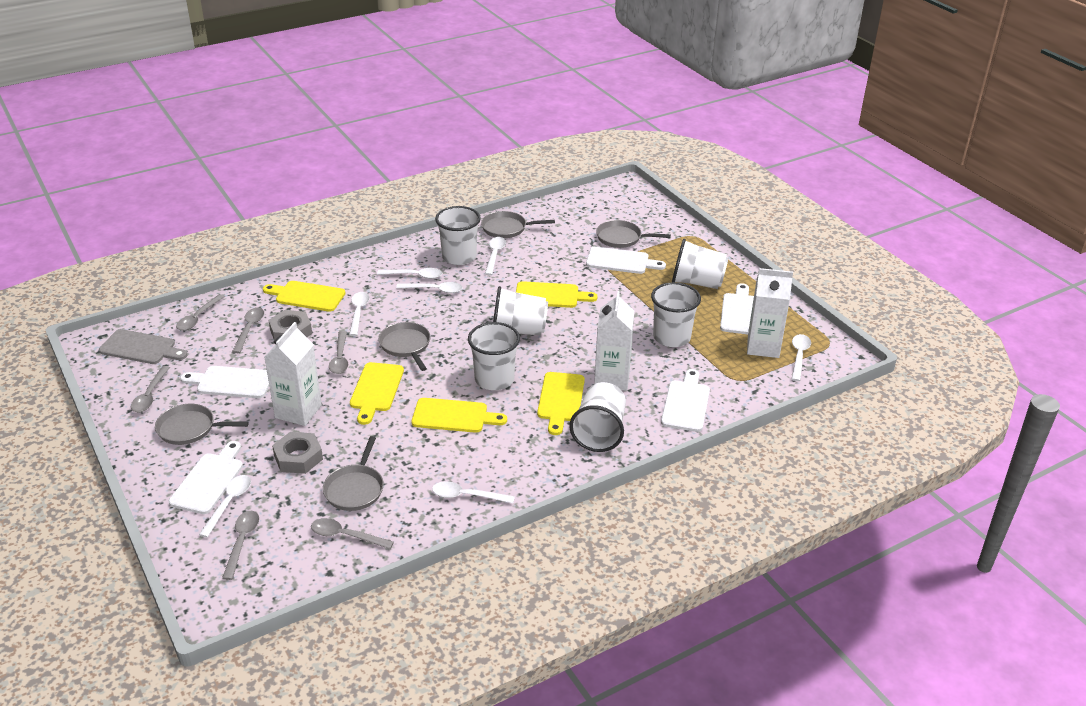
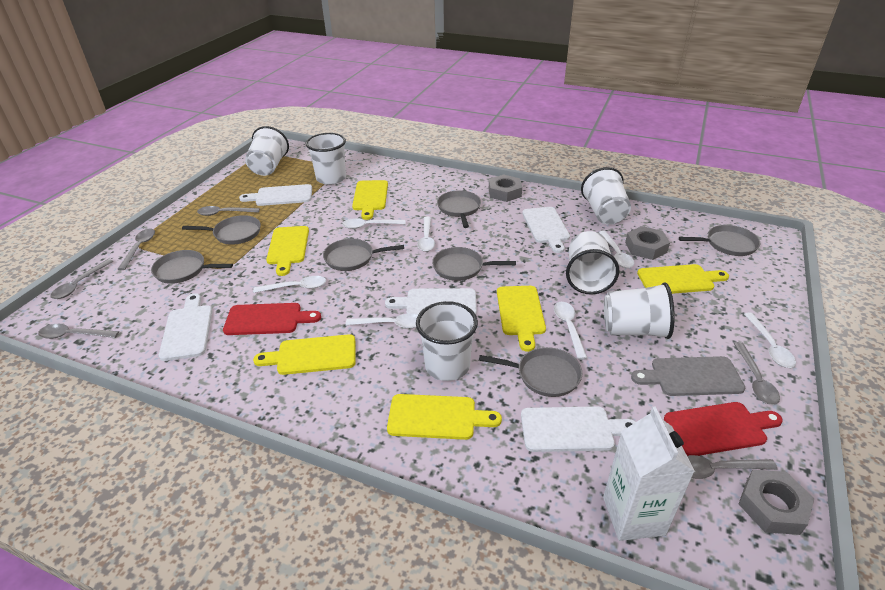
grey nut: 2 -> 3
grey pan: 5 -> 7
red cutting board: 0 -> 2
white carton: 3 -> 1
yellow cutting board: 5 -> 6

